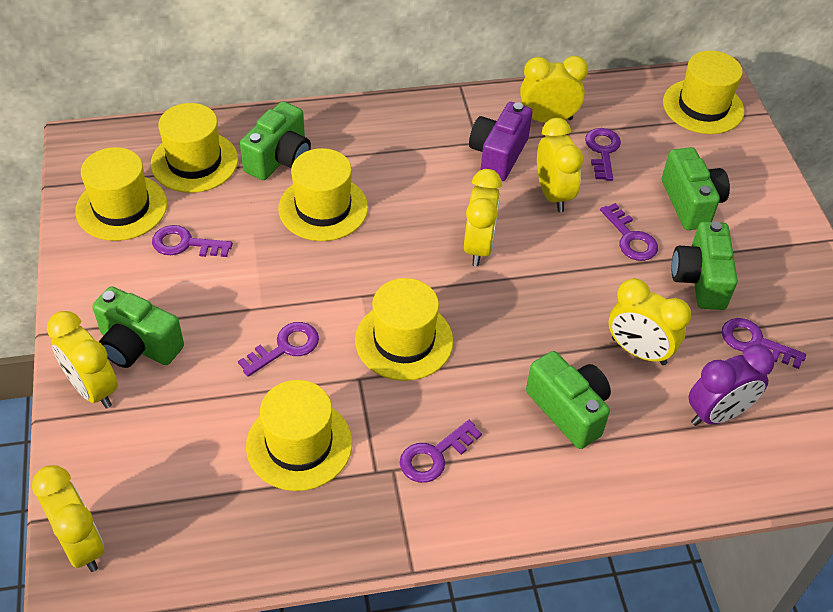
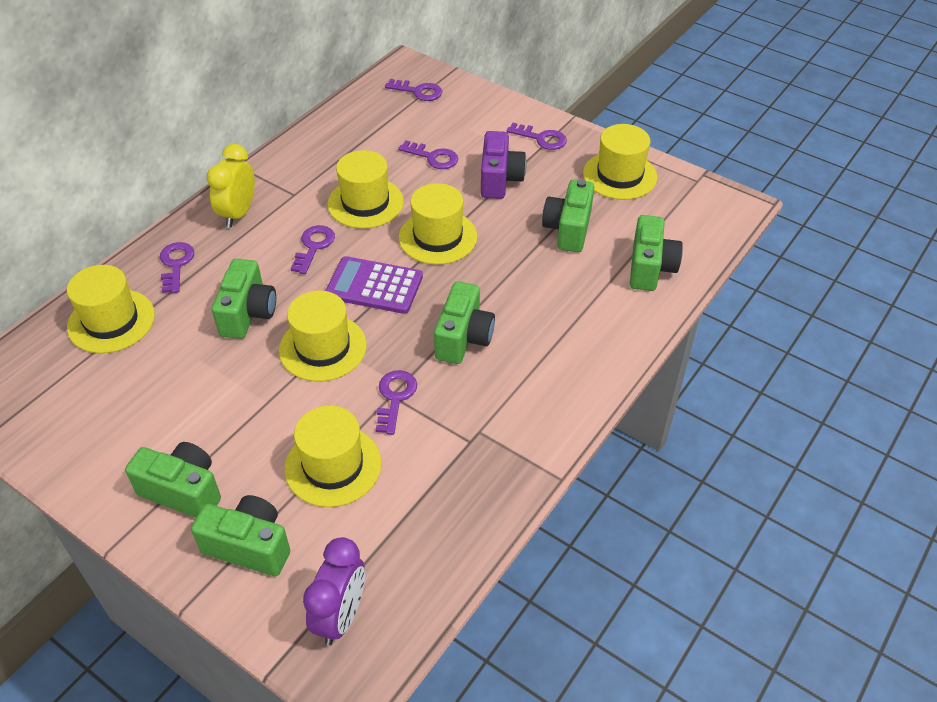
green camera: 5 -> 6
purple calculator: 0 -> 1
yellow clock: 6 -> 1

